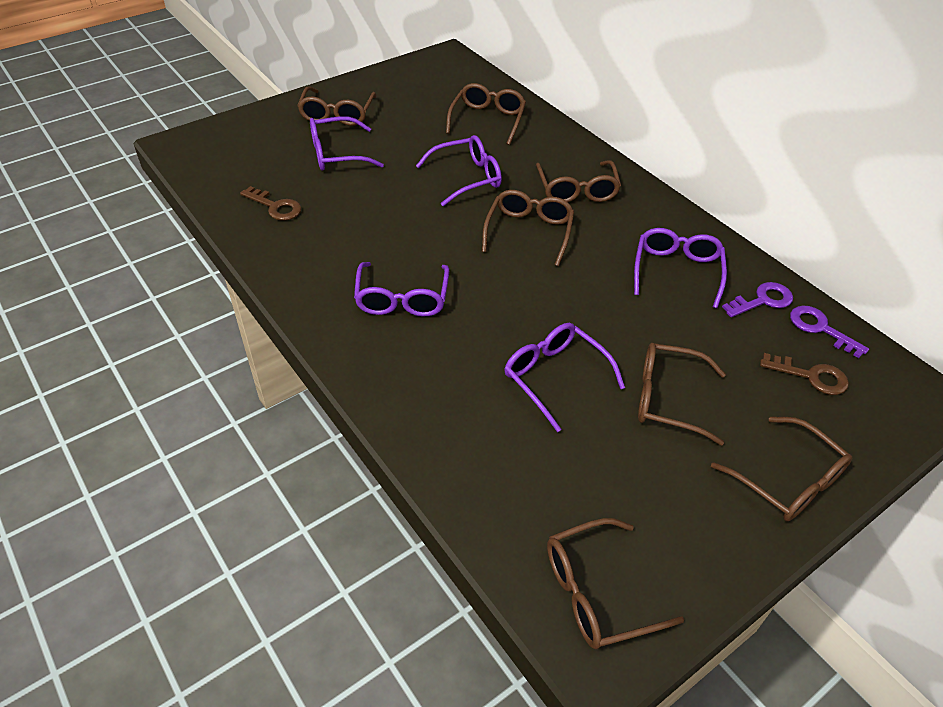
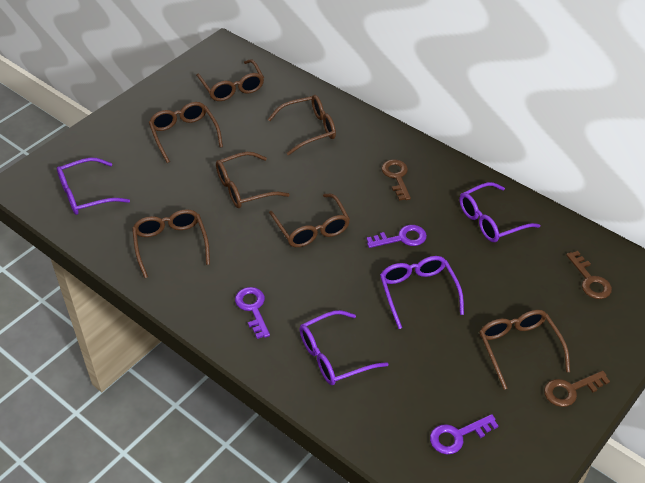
brown key: 2 -> 3
purple glasses: 5 -> 4
purple key: 2 -> 3

